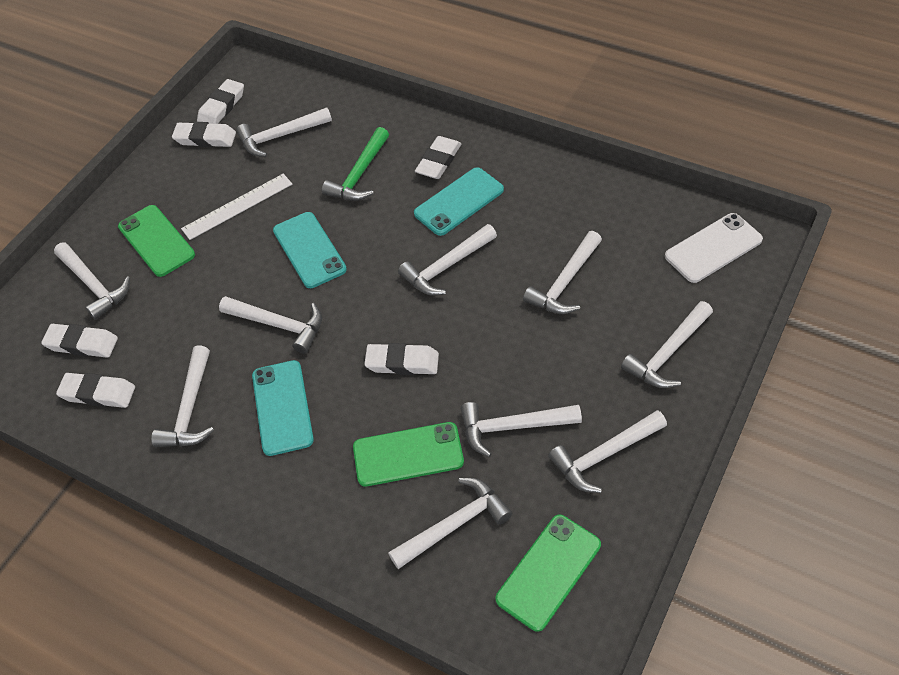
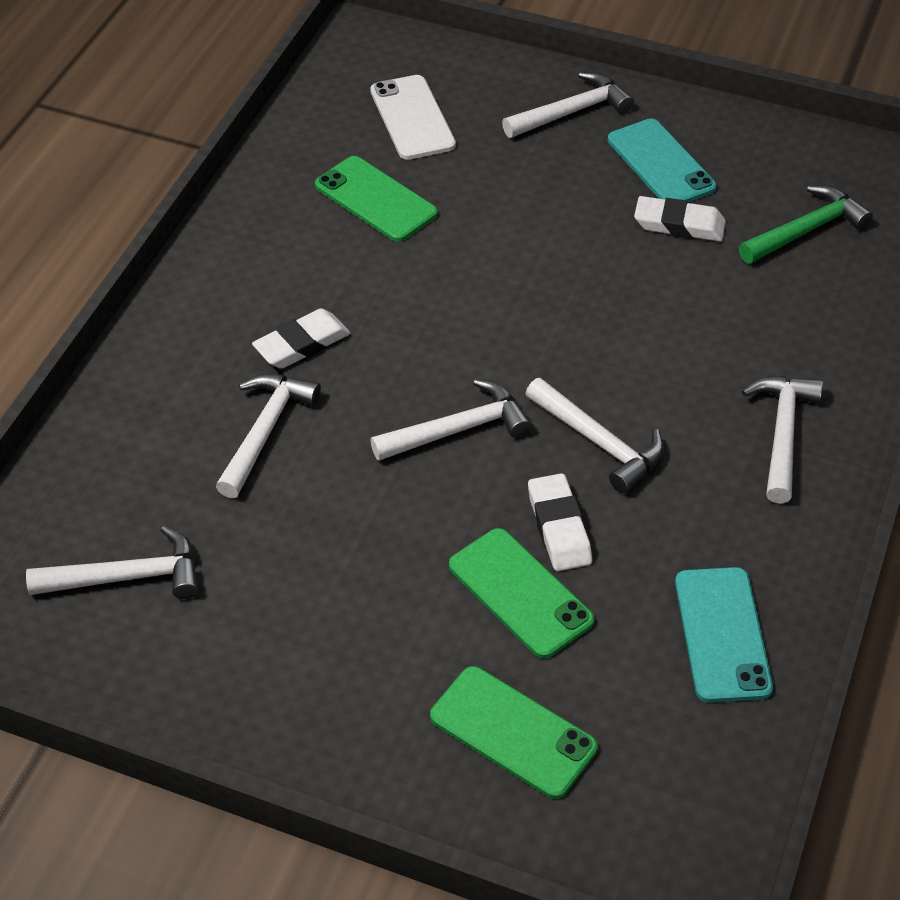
turquoise phone: 3 -> 2
white eraser: 6 -> 3
white hammer: 10 -> 6
white ruler: 1 -> 0

